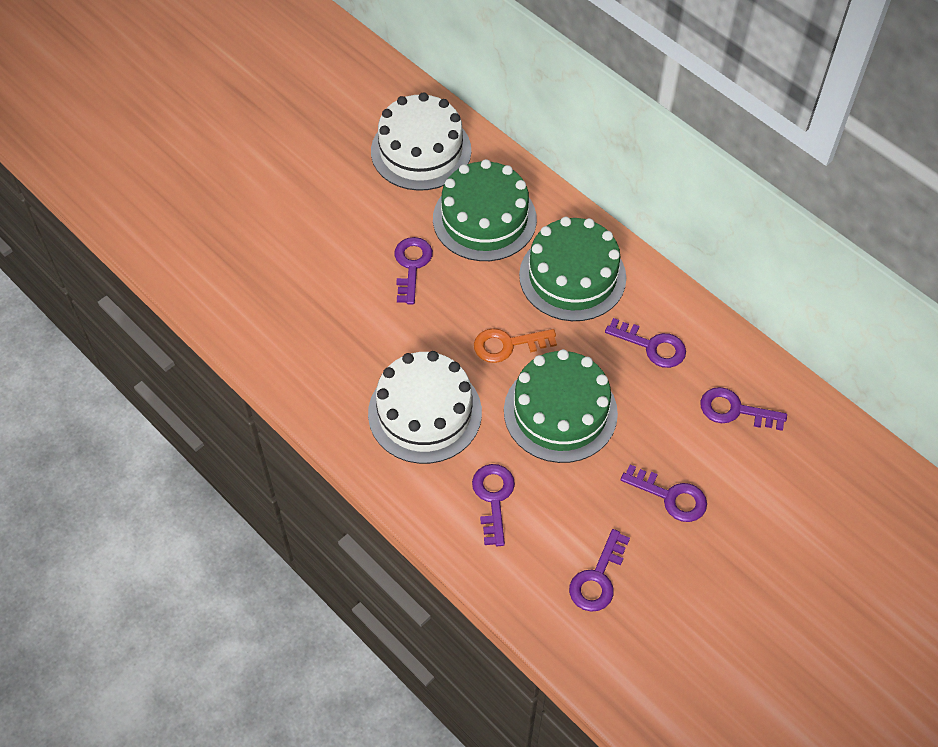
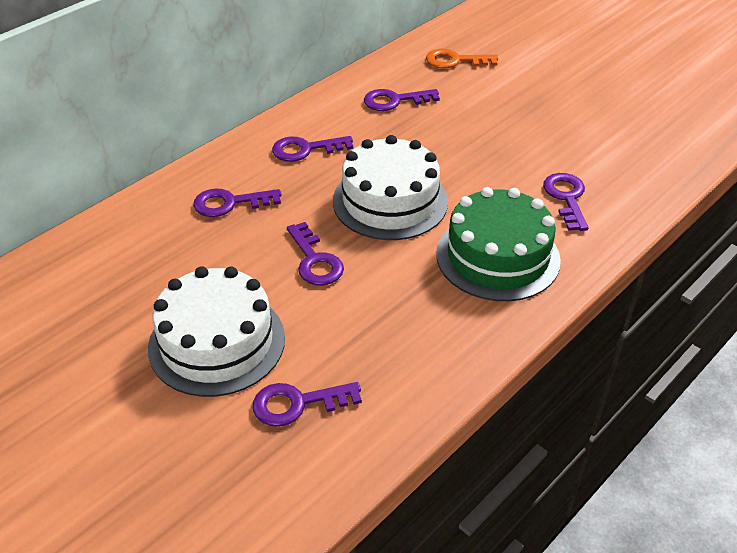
green cake: 3 -> 1

